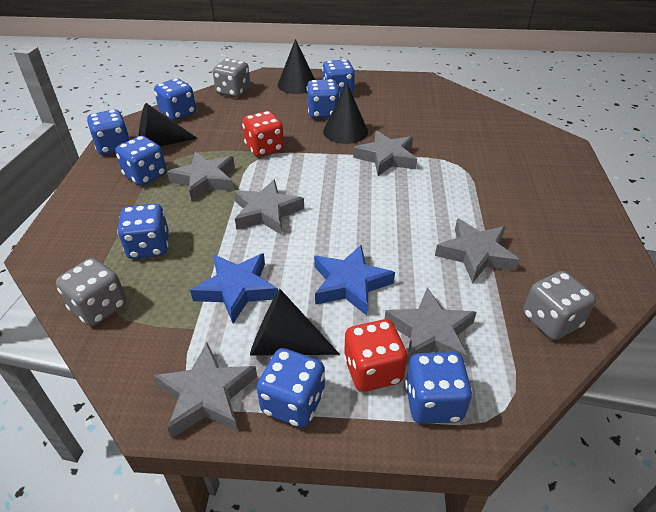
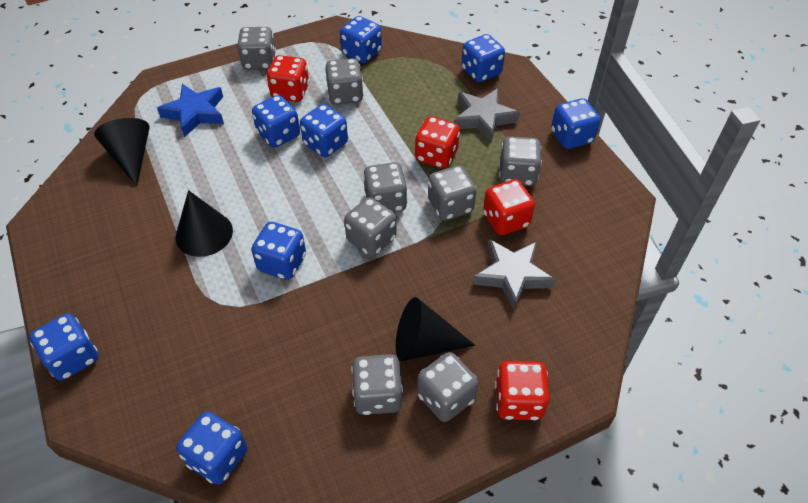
black cone: 4 -> 3
blue star: 2 -> 1
grey dice: 3 -> 8
grey star: 6 -> 2
red dice: 2 -> 4

